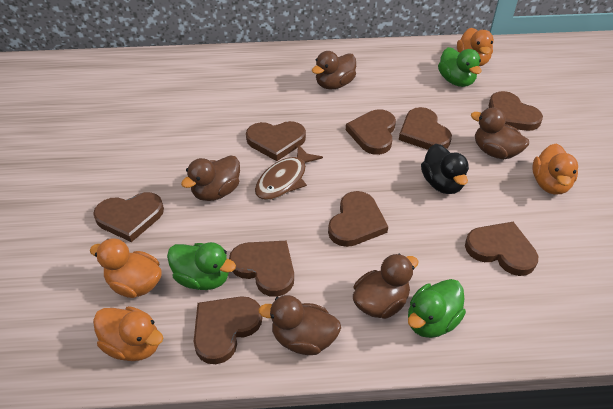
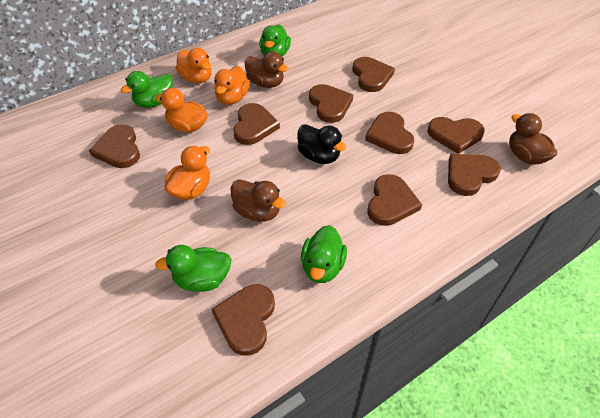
brown duck: 5 -> 3
brown fish: 1 -> 0
green duck: 3 -> 4

